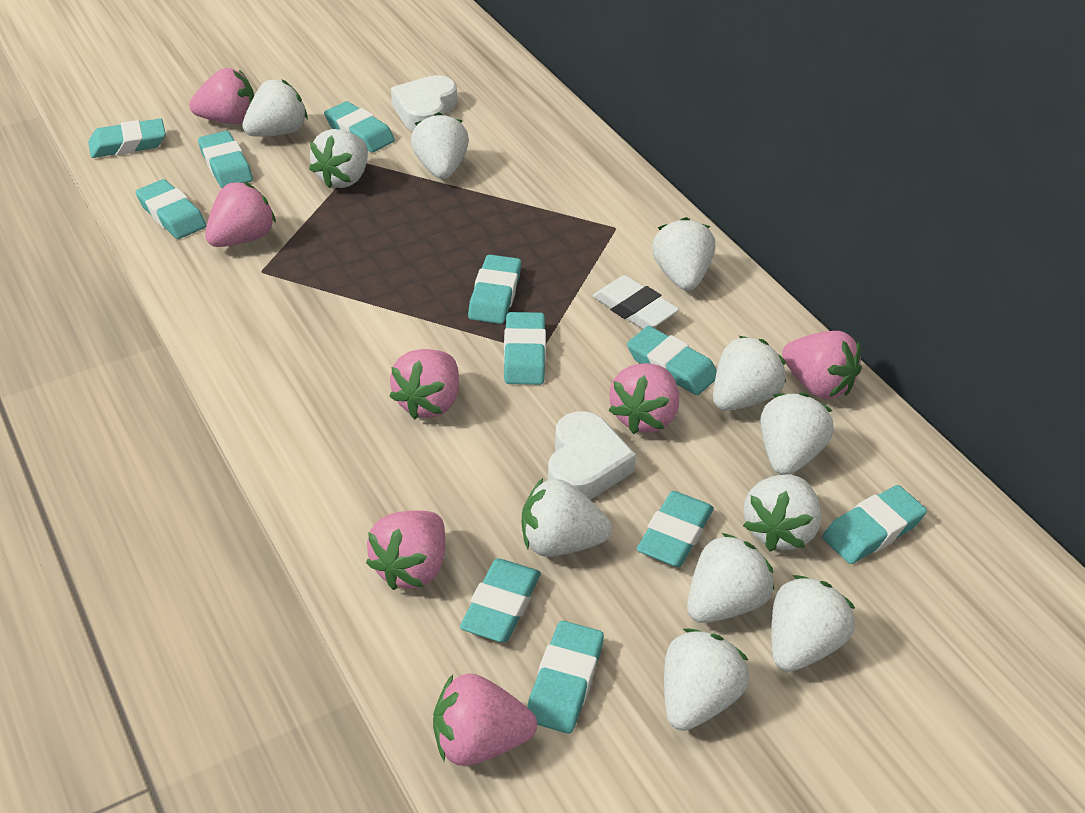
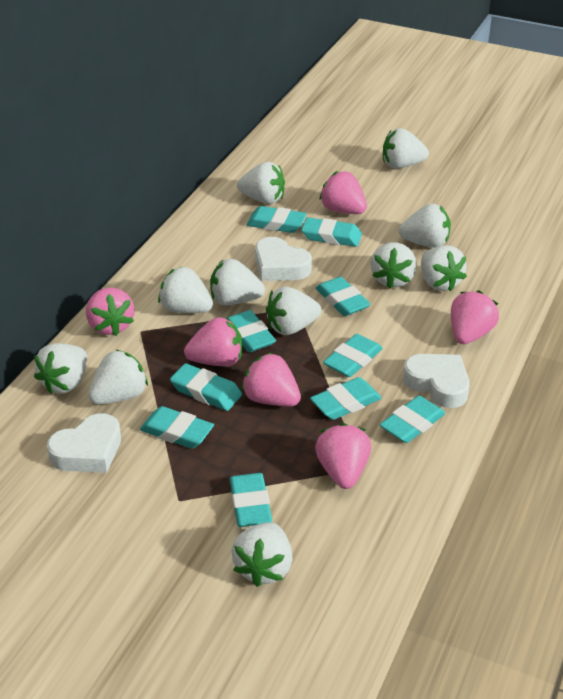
pink strawberry: 7 -> 6
turquoise eraser: 11 -> 10
white eraser: 1 -> 0
white heart: 2 -> 3

